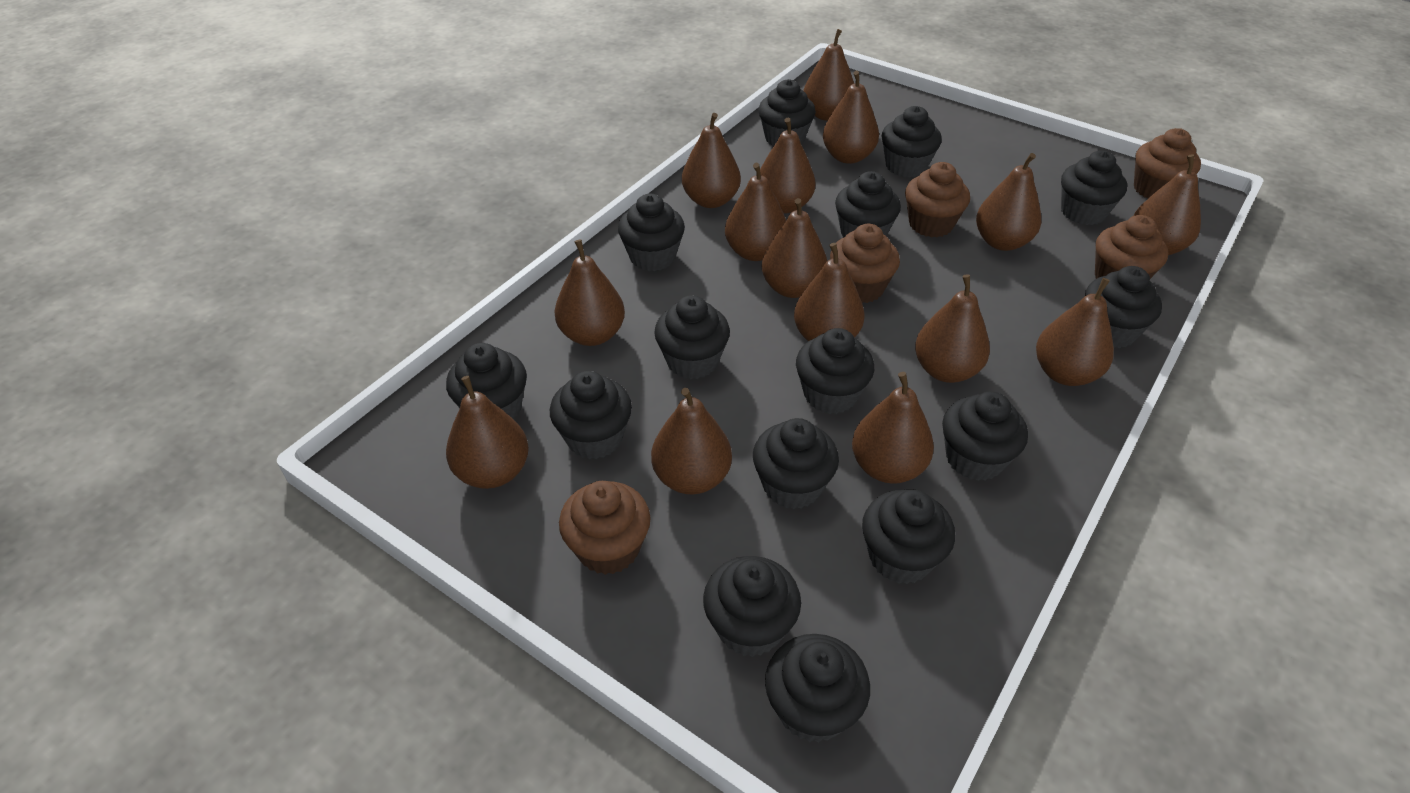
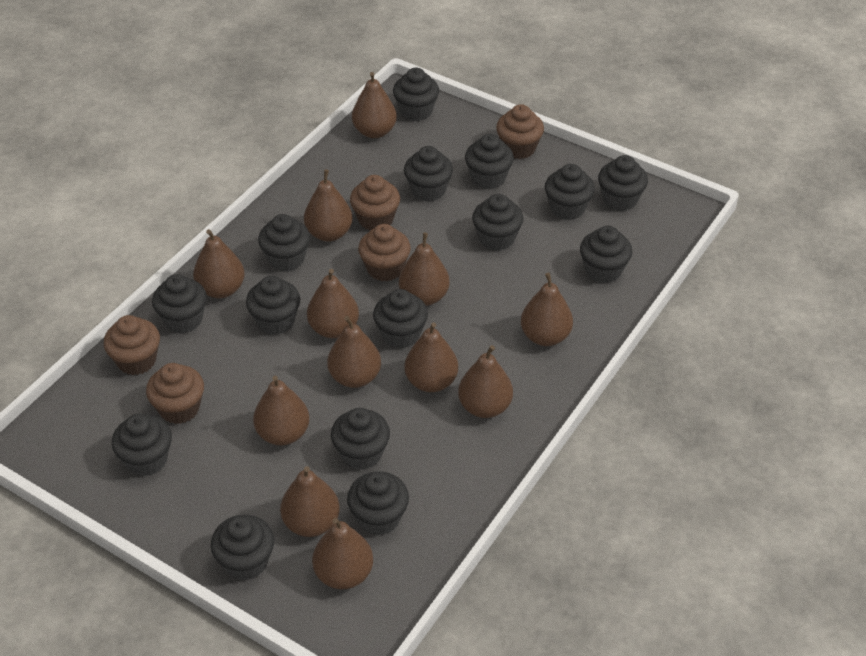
brown pear: 15 -> 12

